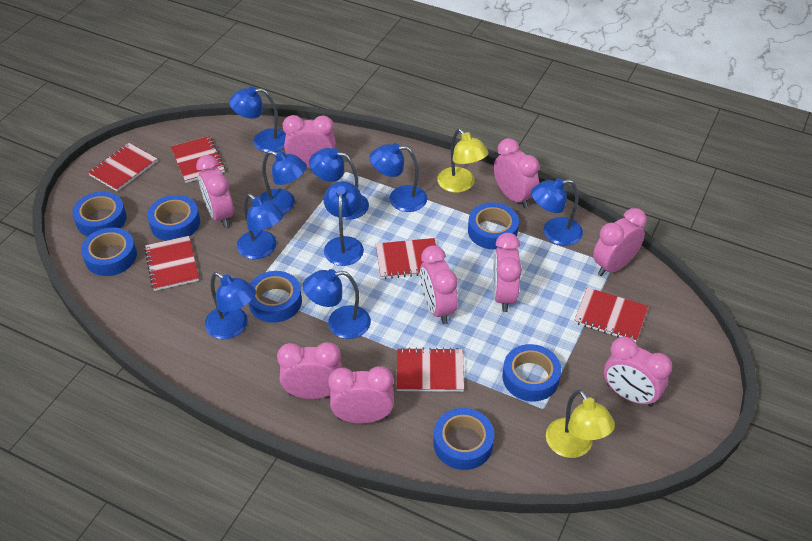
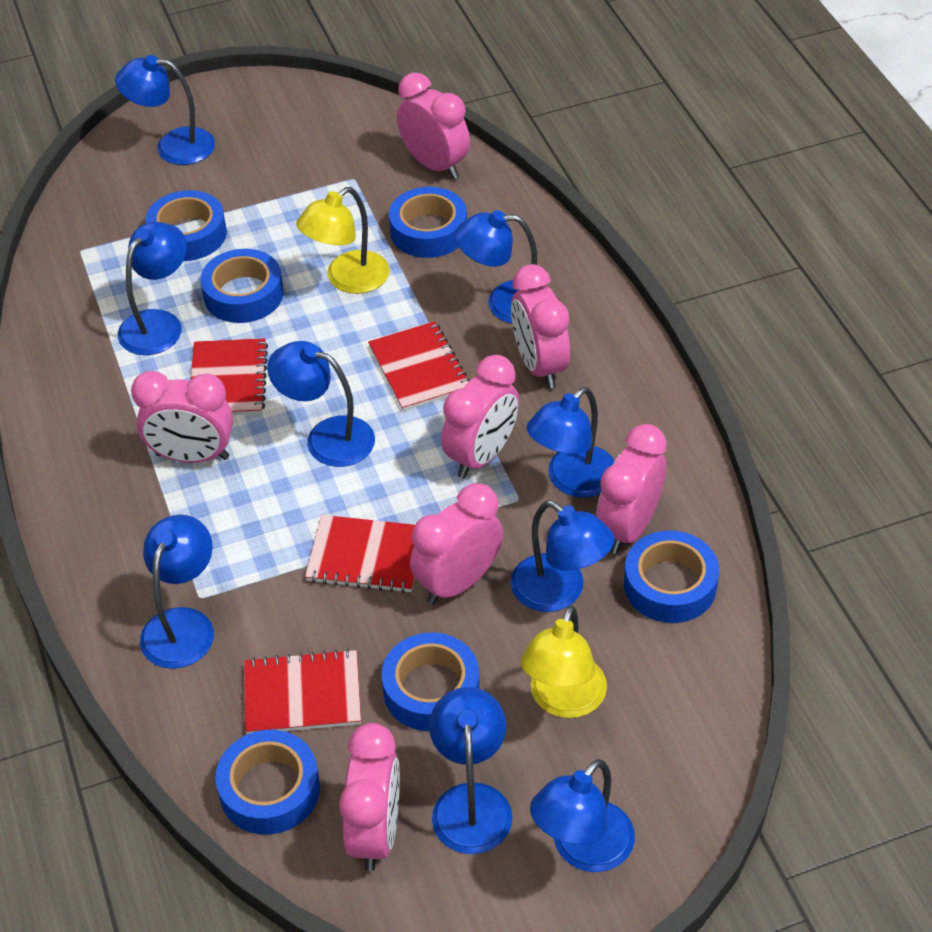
blue tape: 7 -> 6
pink clock: 9 -> 7
red notebook: 6 -> 4

